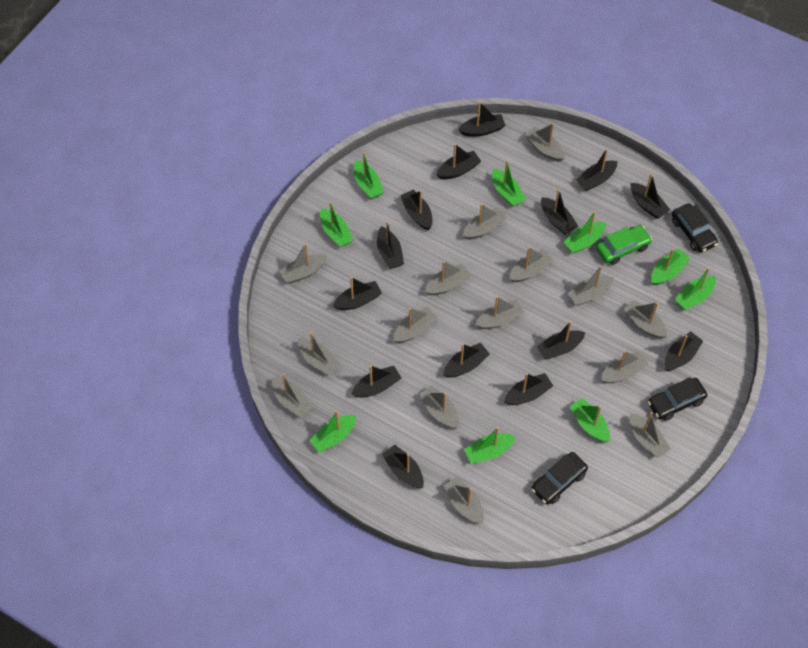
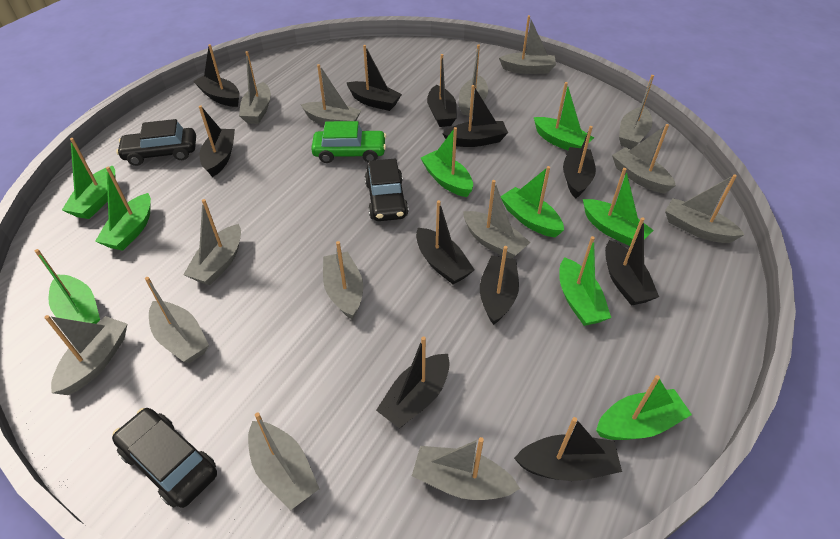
black boat: 14 -> 11
grey boat: 15 -> 14

